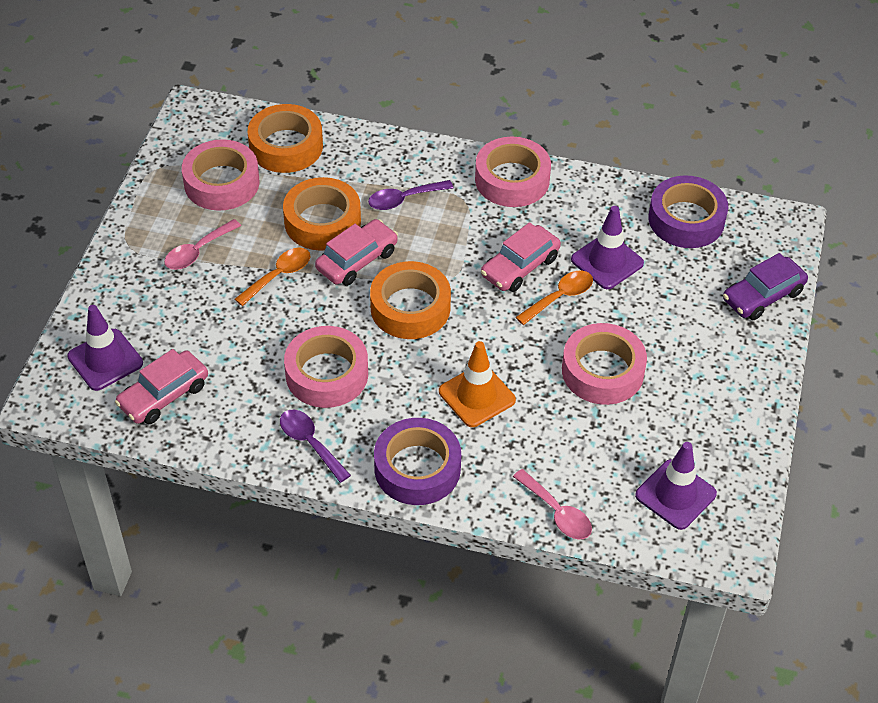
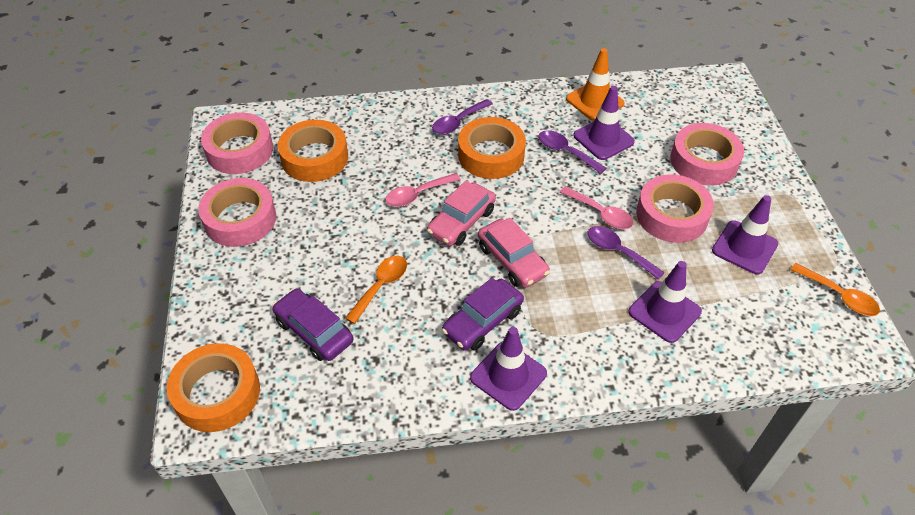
pink car: 3 -> 2
purple car: 1 -> 2
purple spoon: 2 -> 3
purple tape: 2 -> 0
purple traffic cone: 3 -> 4

